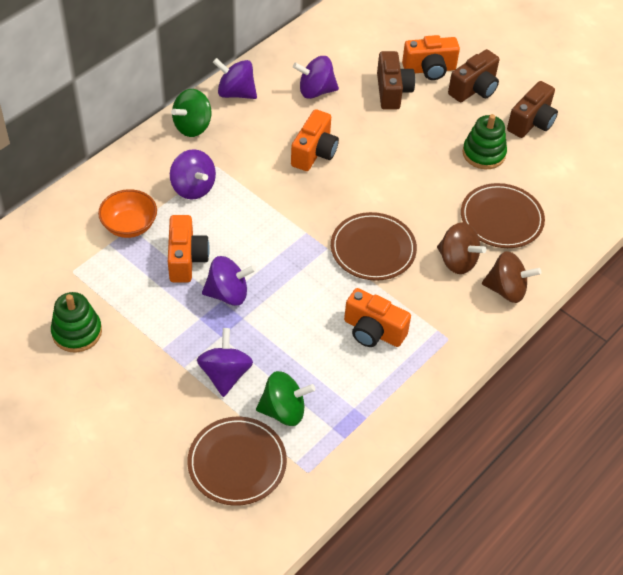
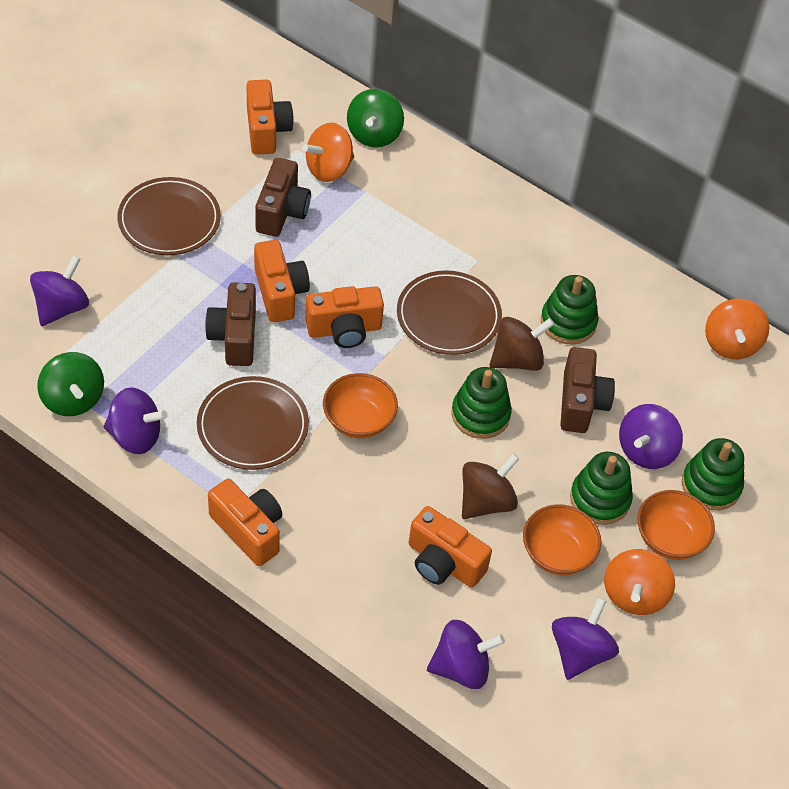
green stacking toy: 2 -> 4
orange bowl: 1 -> 3
orange camera: 4 -> 5
orange spinning top: 0 -> 3

